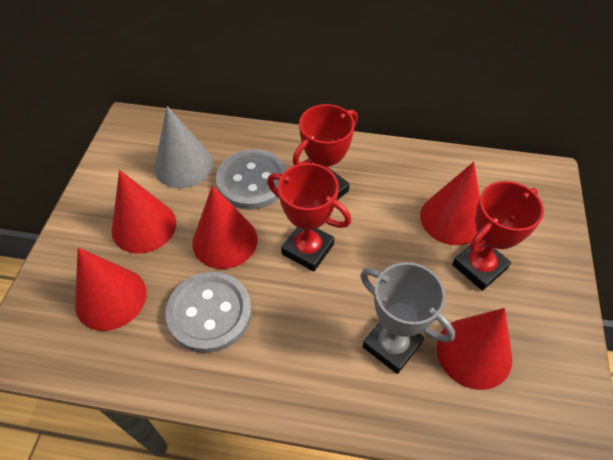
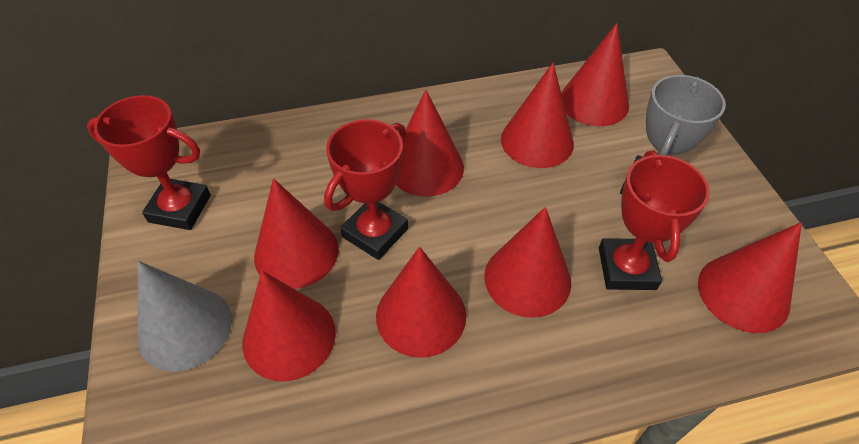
grey button: 2 -> 0
red cone: 5 -> 8

